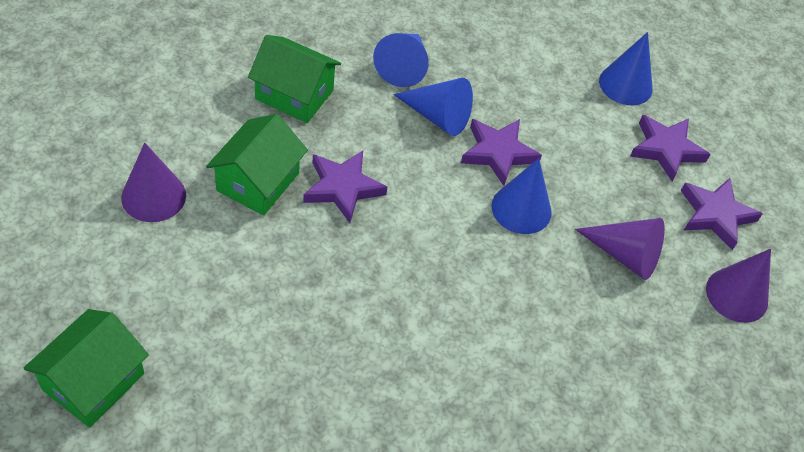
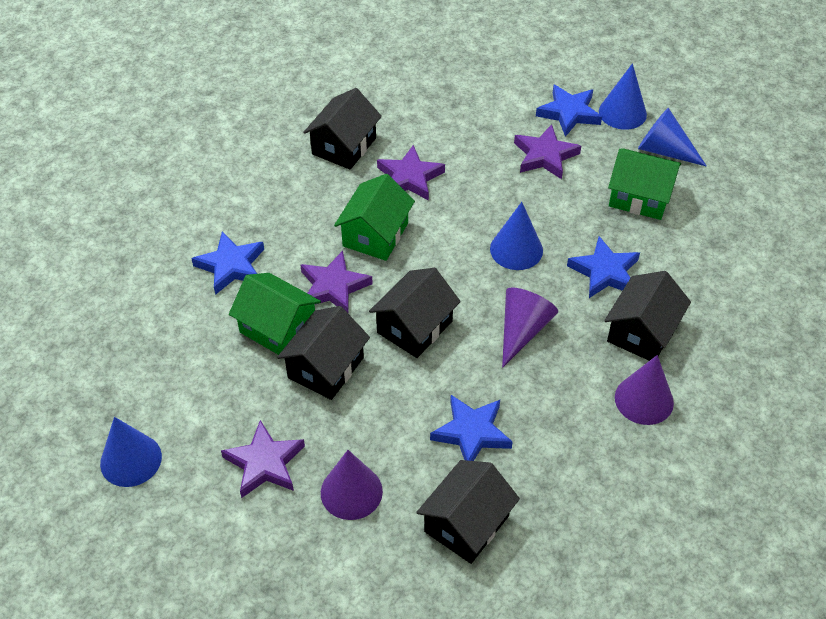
black house: 0 -> 5
blue star: 0 -> 4

